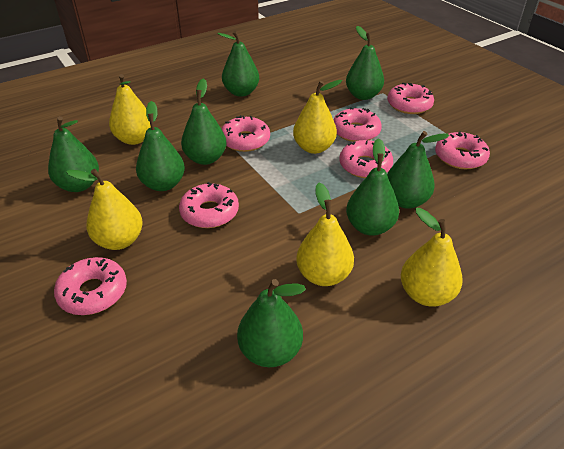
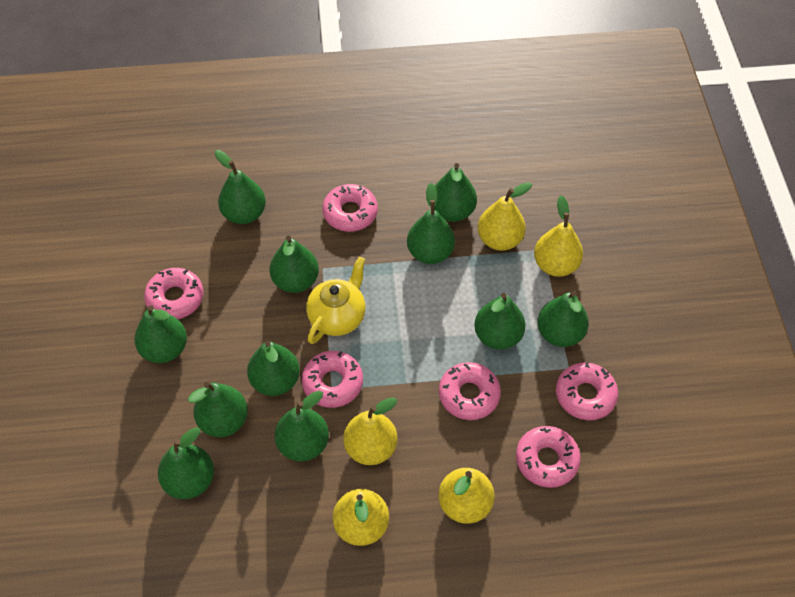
green pear: 8 -> 11
pink donut: 7 -> 6
yellow teapot: 0 -> 1

